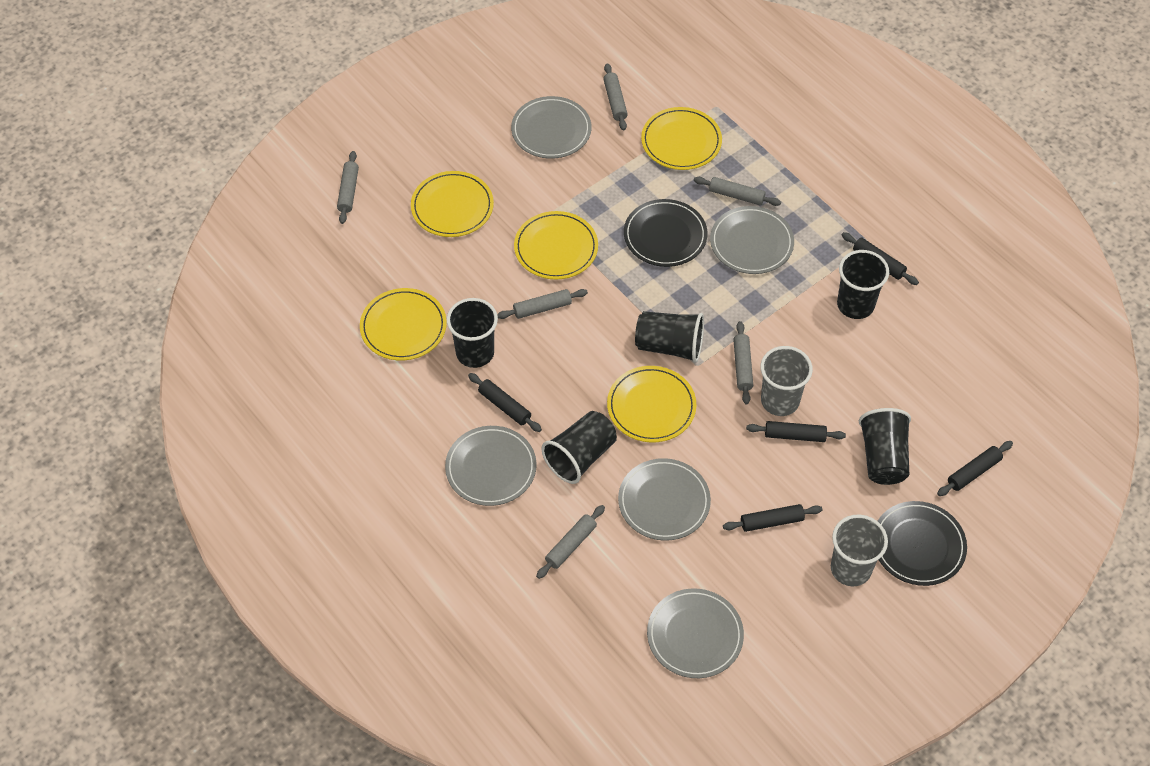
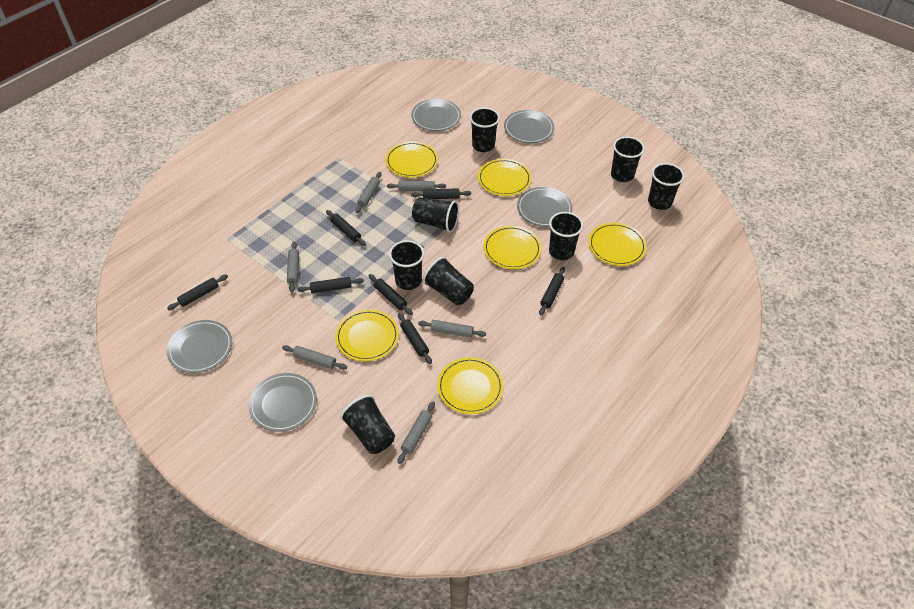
black cup: 5 -> 8
black plate: 2 -> 0
black rolling pin: 5 -> 7
grey cup: 2 -> 0
yellow plate: 5 -> 6

